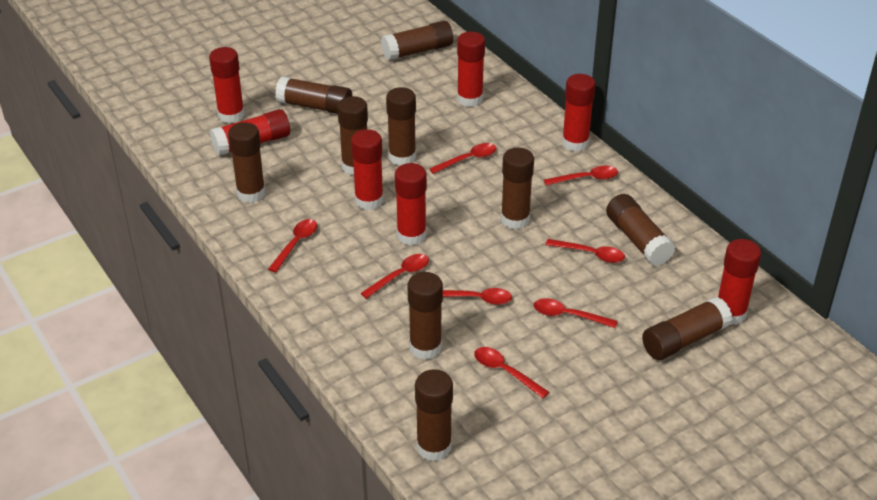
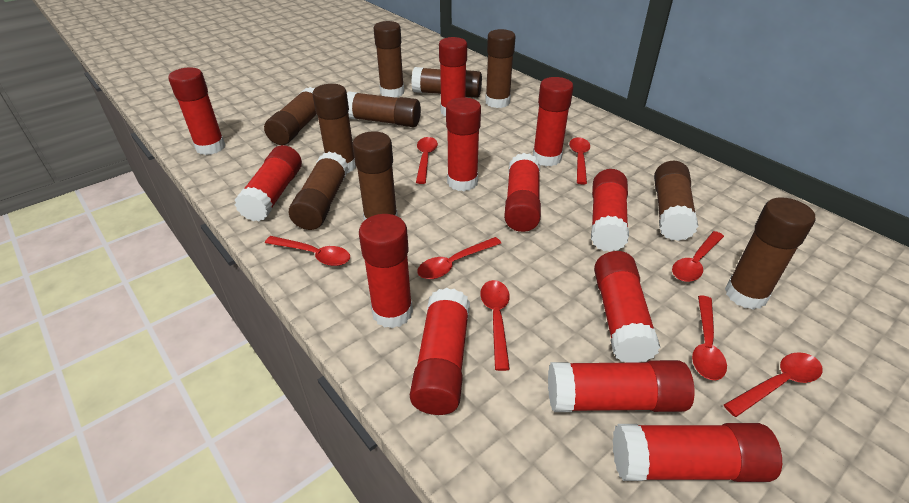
red glue stick: 7 -> 12

